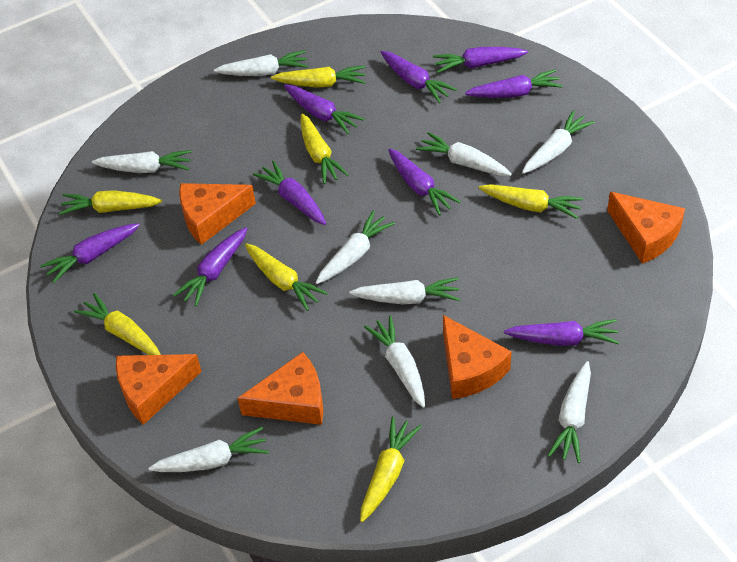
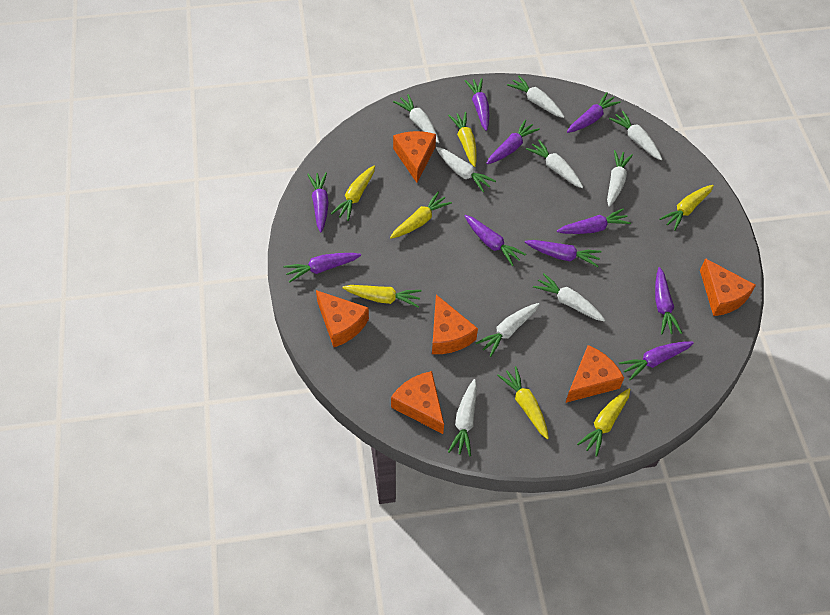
orange cheese: 5 -> 6
purple carrot: 9 -> 10

